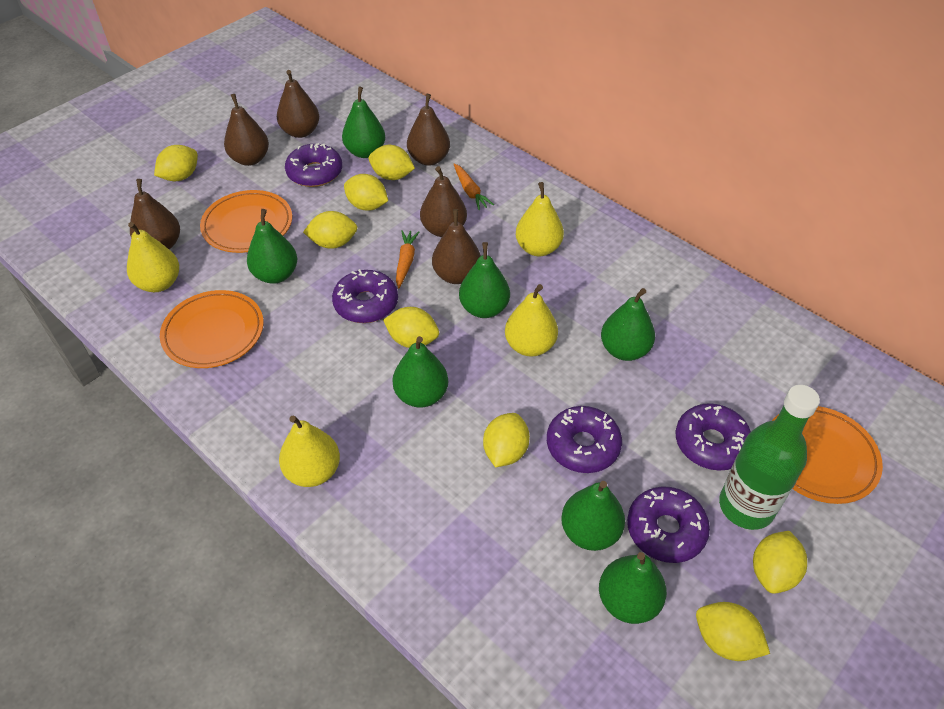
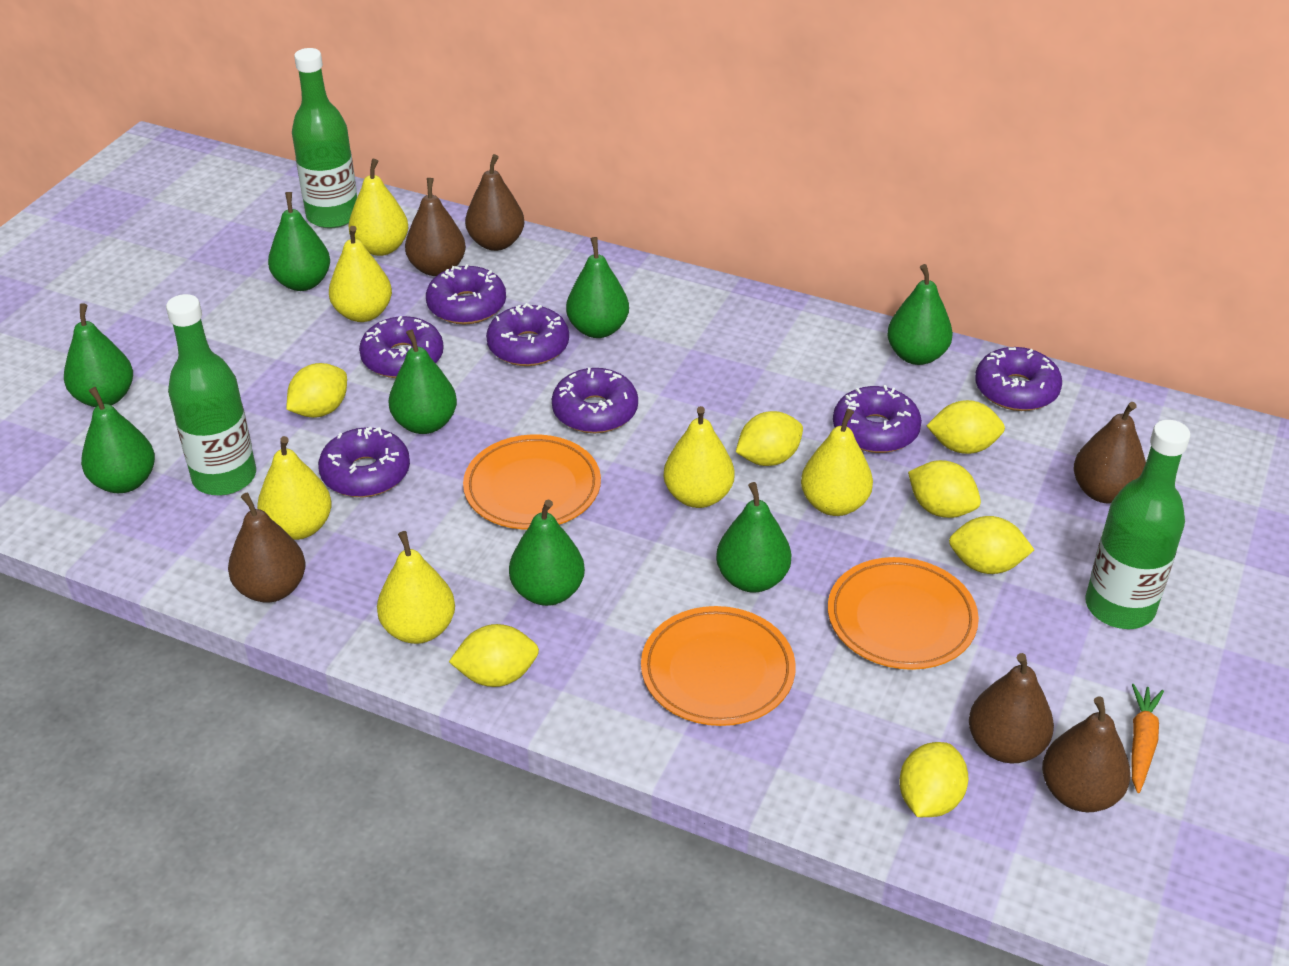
green bottle: 1 -> 3
green pear: 7 -> 8
orange carrot: 2 -> 1
purple donut: 5 -> 7
yellow lemon: 8 -> 7
yellow pear: 4 -> 6

